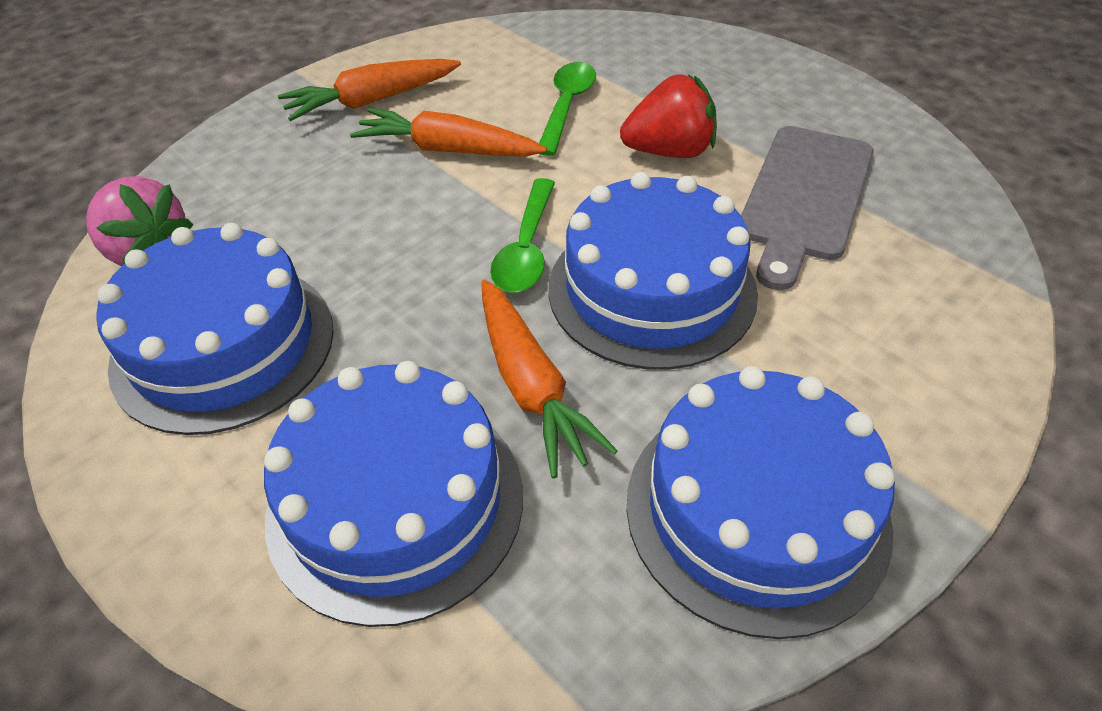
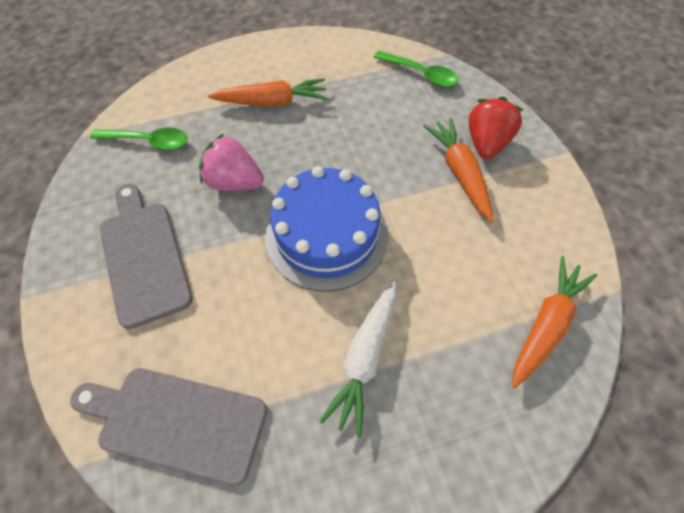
blue cake: 4 -> 1
grey cutting board: 1 -> 2
white carrot: 0 -> 1

